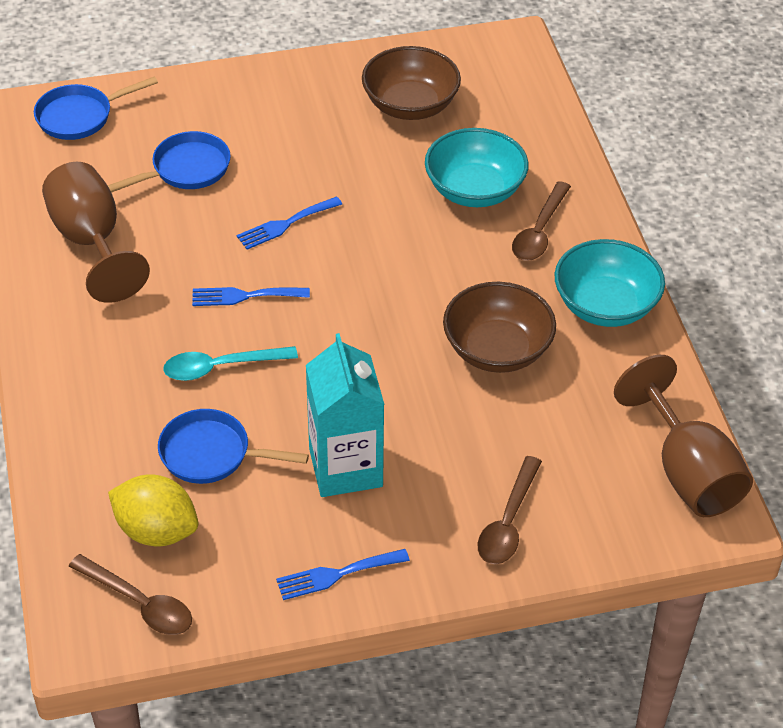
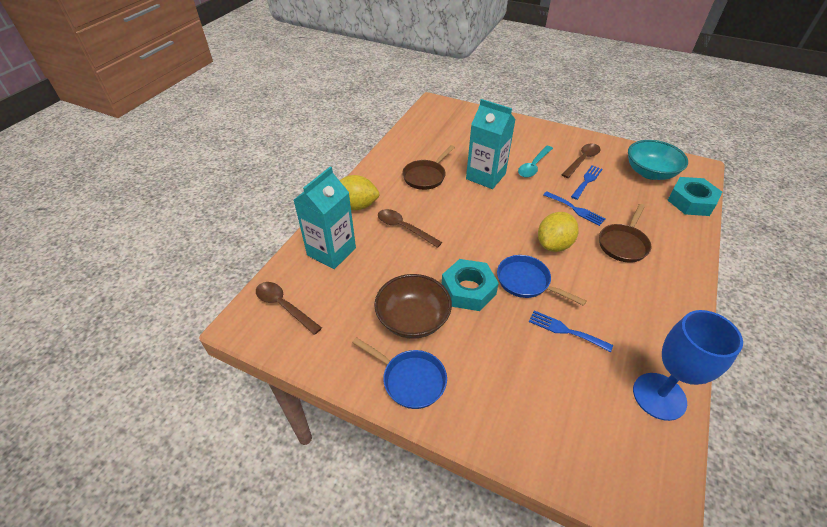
blue goblet: 0 -> 1
blue pan: 3 -> 2
brown bowl: 2 -> 1
brown goblet: 2 -> 0
brown pan: 0 -> 2
turquoise bowl: 2 -> 1
turquoise carton: 1 -> 2
turquoise nut: 0 -> 2
yellow lemon: 1 -> 2

